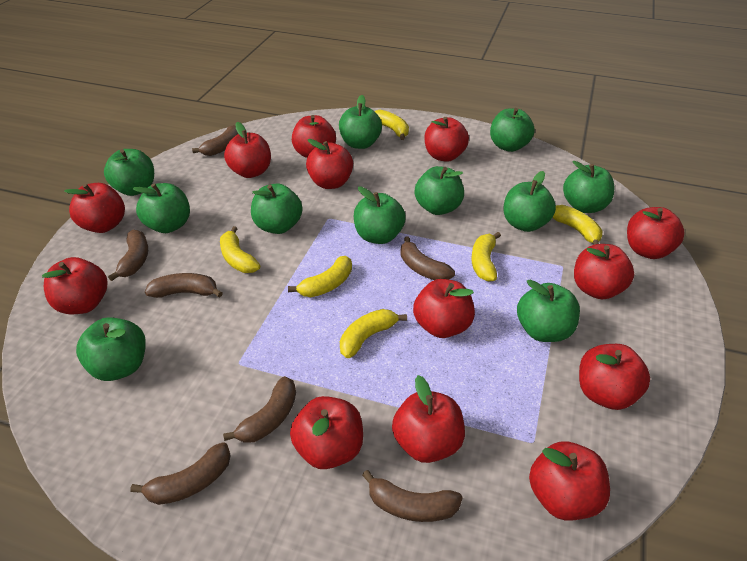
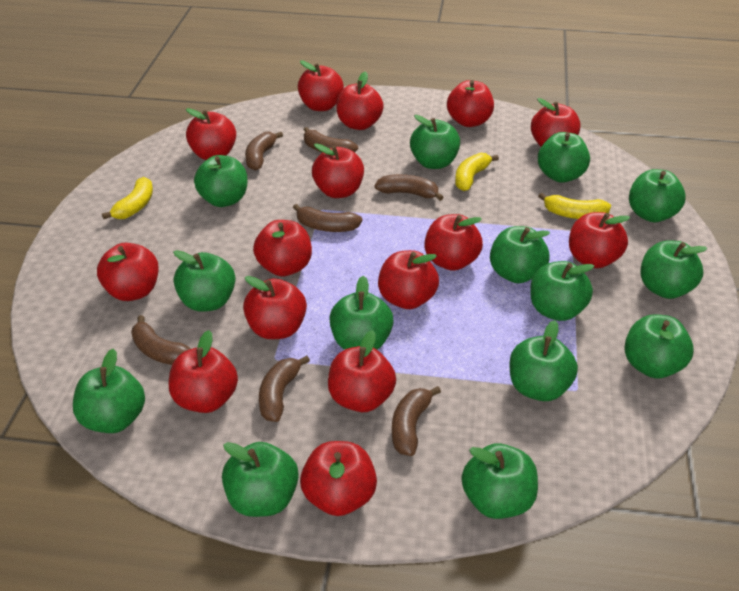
green apple: 11 -> 14
red apple: 13 -> 15
yellow banana: 6 -> 3

